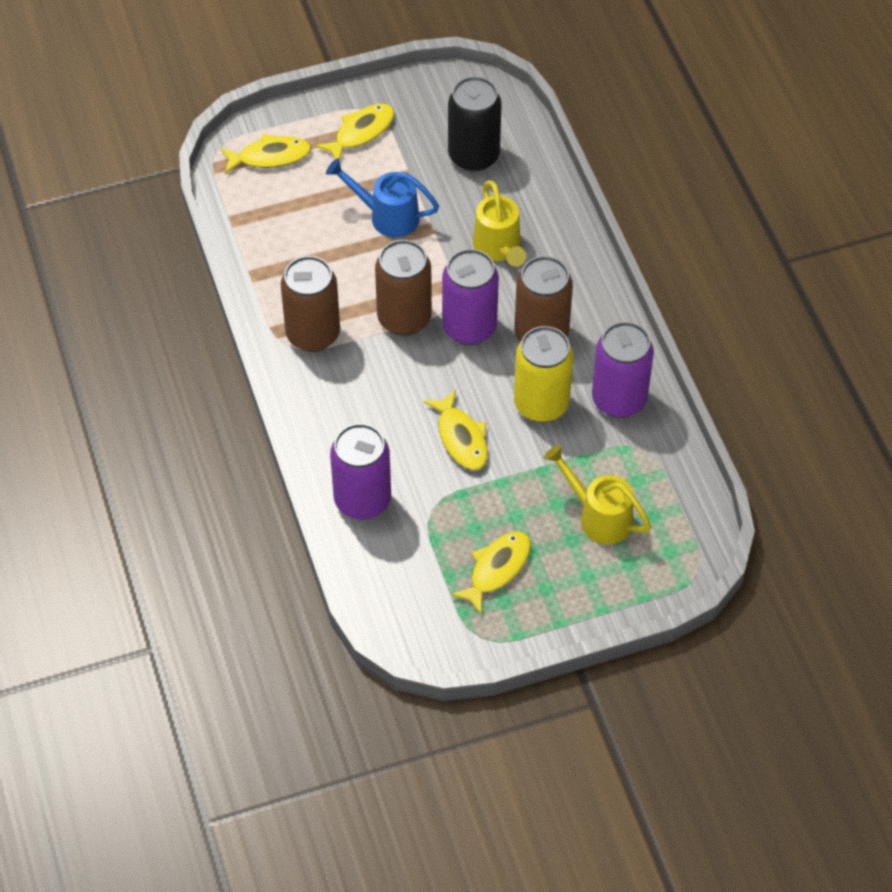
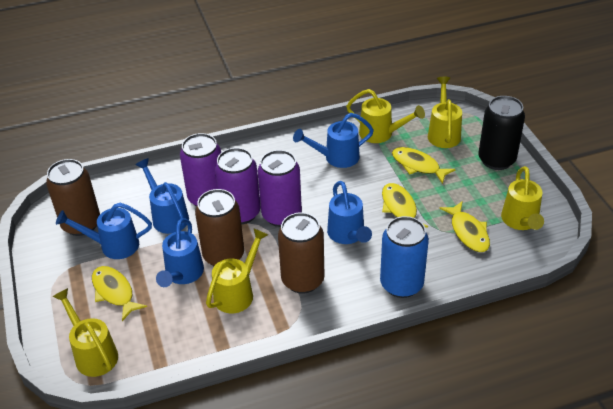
blue can: 0 -> 1
blue watering can: 1 -> 5
yellow can: 1 -> 0
yellow watering can: 2 -> 5

